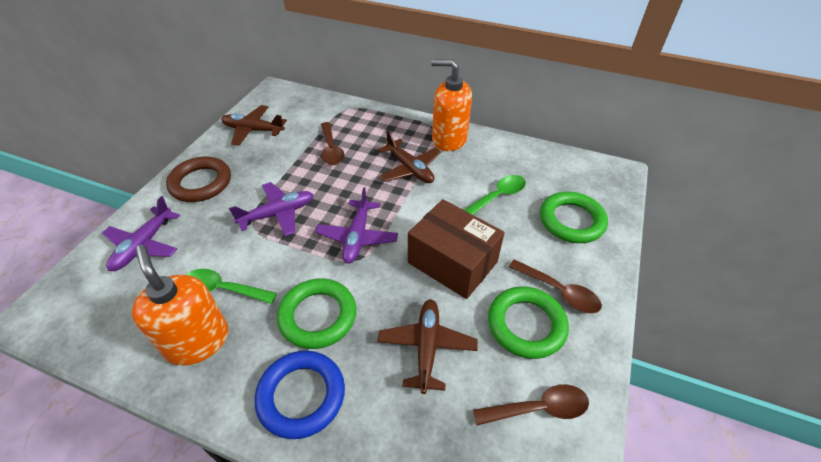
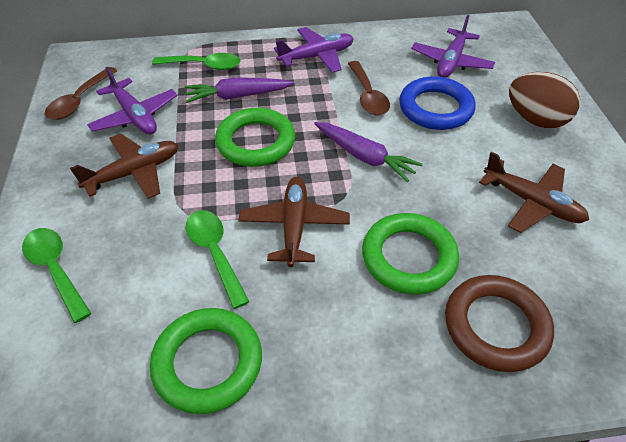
brown box: 1 -> 0
brown egg: 0 -> 1
brown spoon: 3 -> 2
green spoon: 2 -> 3
orange soap dispenser: 2 -> 0
purple carrot: 0 -> 2

